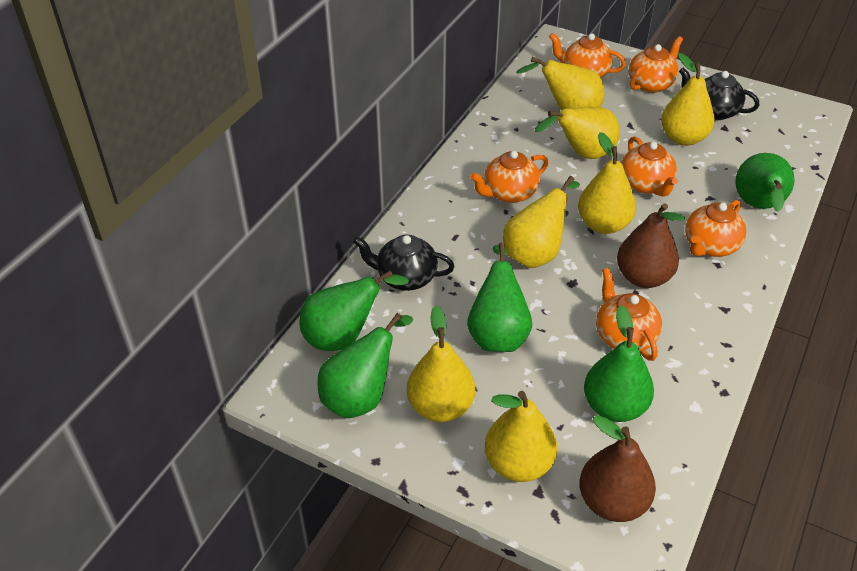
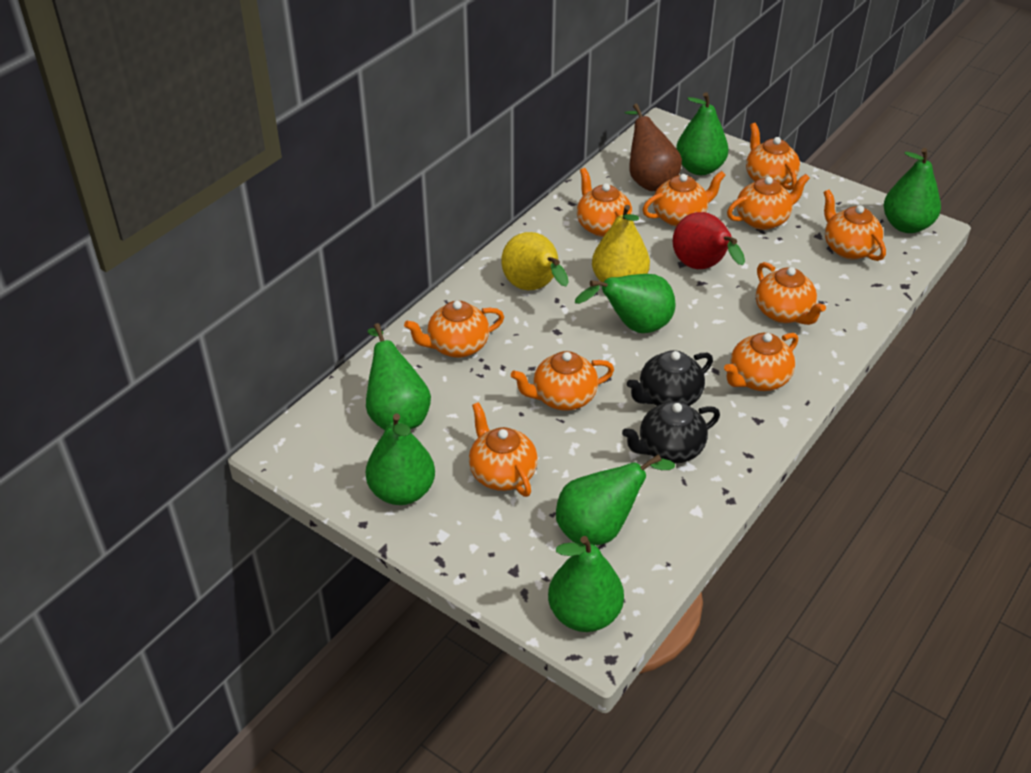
brown pear: 2 -> 1
green pear: 5 -> 7
orange teapot: 6 -> 10
red pear: 0 -> 1
yellow pear: 7 -> 2

